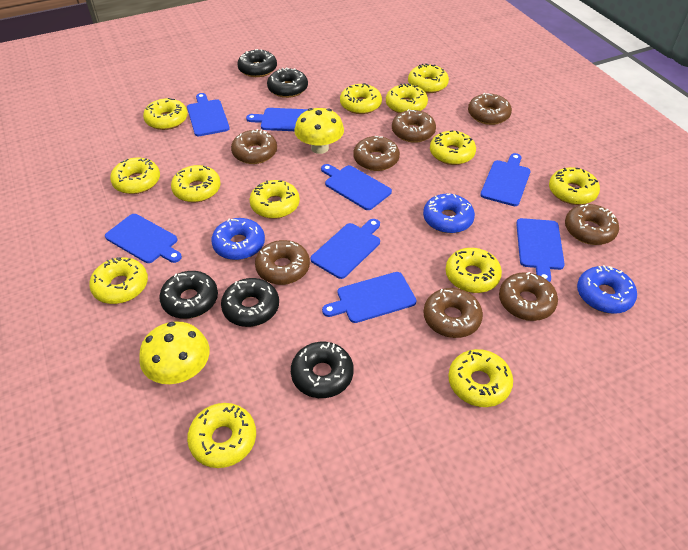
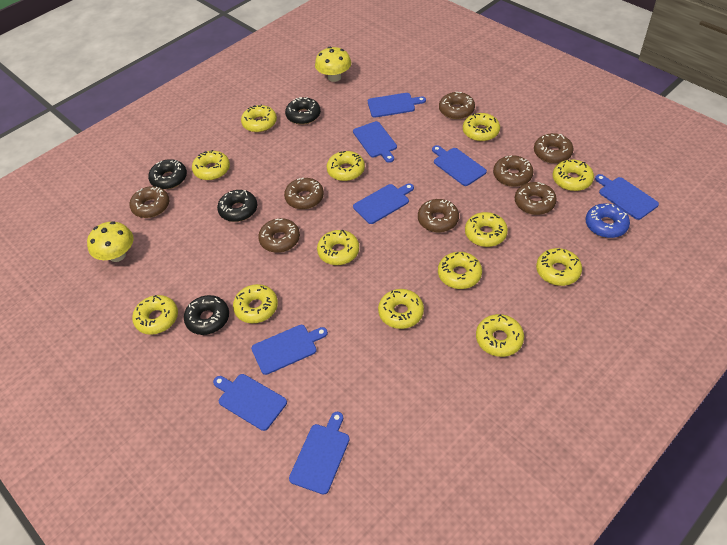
black donut: 5 -> 4
blue donut: 3 -> 1

